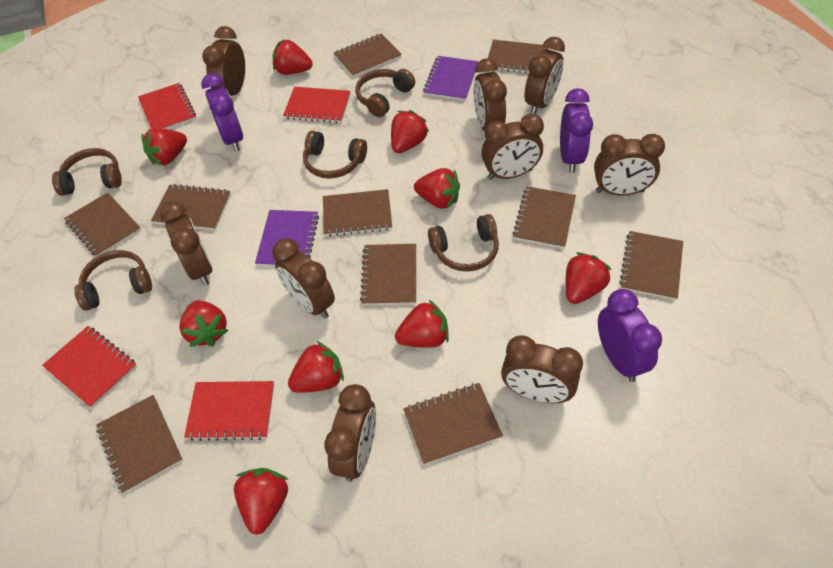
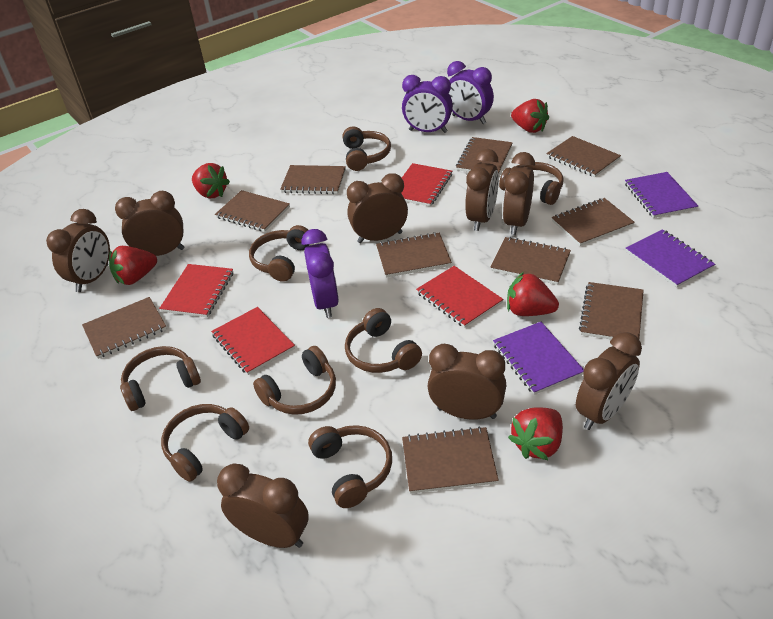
brown clock: 9 -> 8
brown headphones: 5 -> 8
purple notebook: 2 -> 3
red strawberry: 9 -> 5

